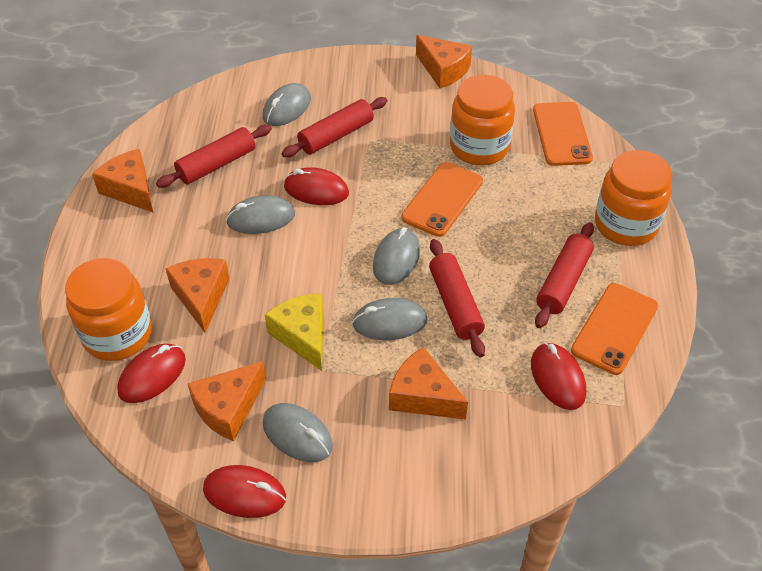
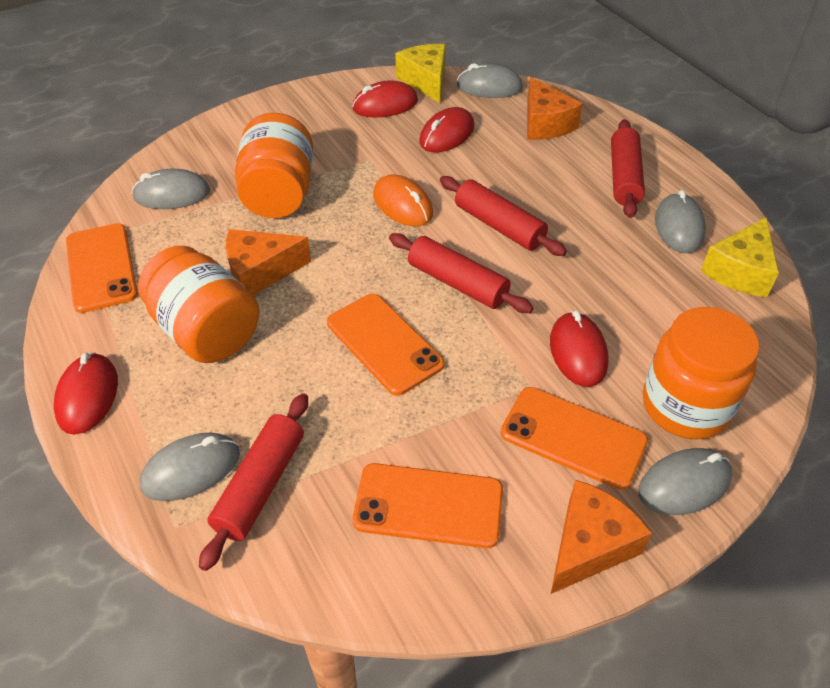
orange cheese: 5 -> 3
orange mouse: 0 -> 1
orange phone: 3 -> 4
yellow cheese: 1 -> 2

